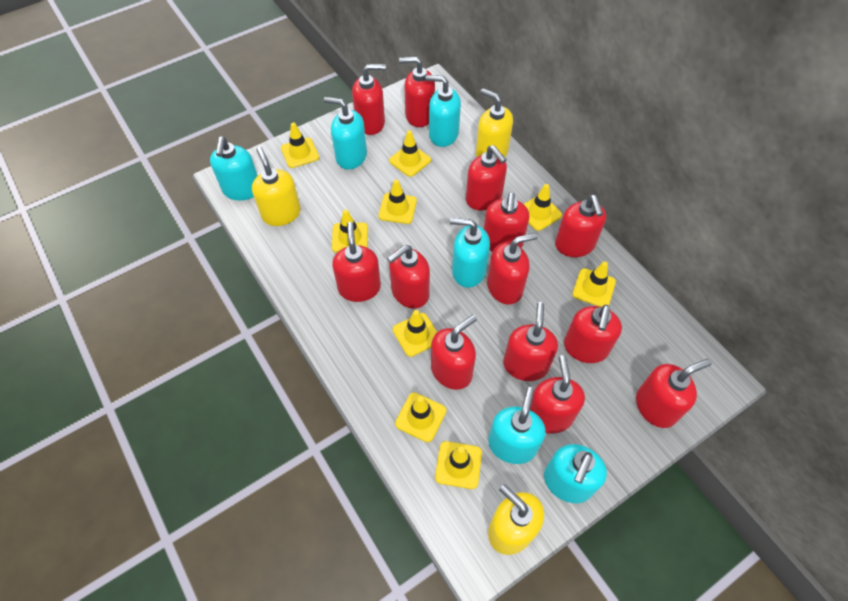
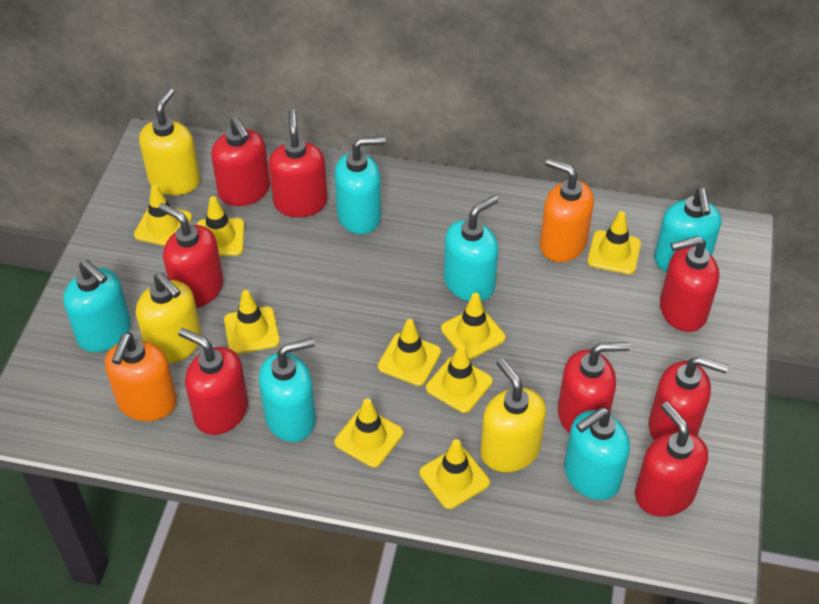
orange soap dispenser: 0 -> 2
red soap dispenser: 13 -> 8

